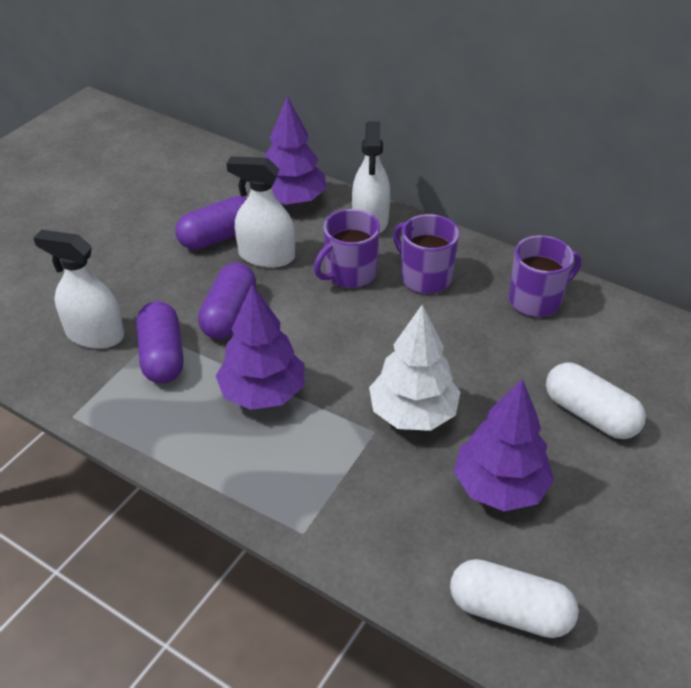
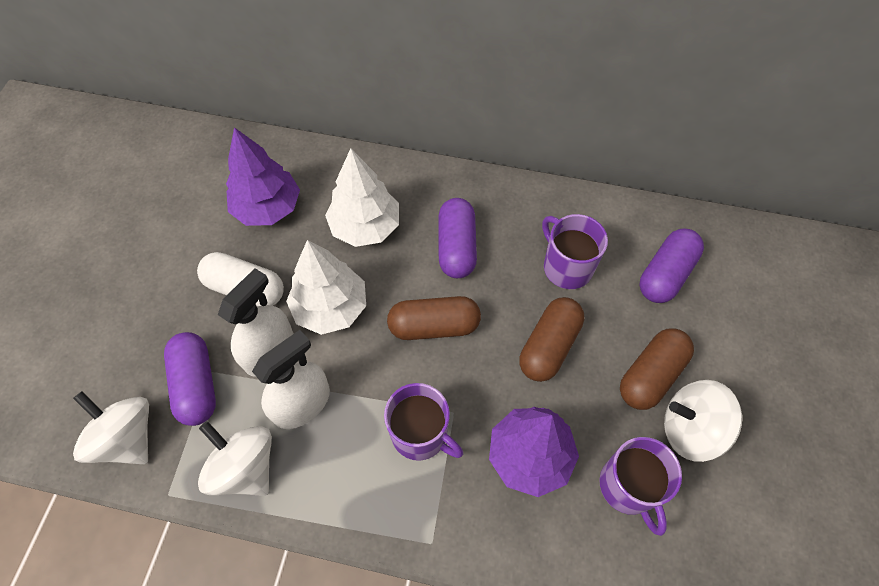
brown capsule: 0 -> 3
purple tree: 3 -> 2
white capsule: 2 -> 1
white spinning top: 0 -> 3
white spray bottle: 3 -> 2
white tree: 1 -> 2

